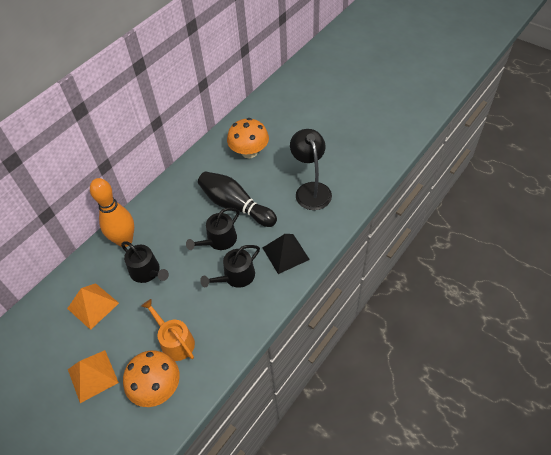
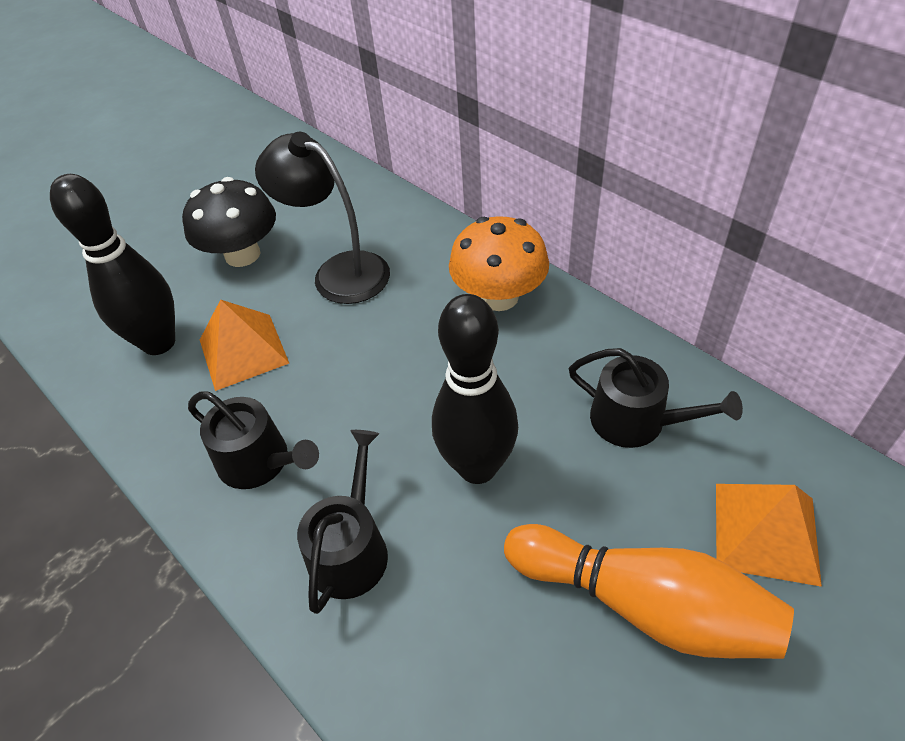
black bowling pin: 1 -> 2
black mushroom: 0 -> 1
black pyramid: 1 -> 0
orange mushroom: 2 -> 1
orange watering can: 1 -> 0

